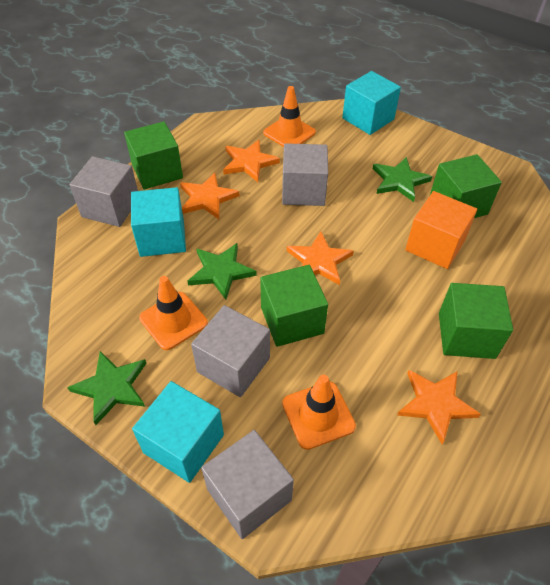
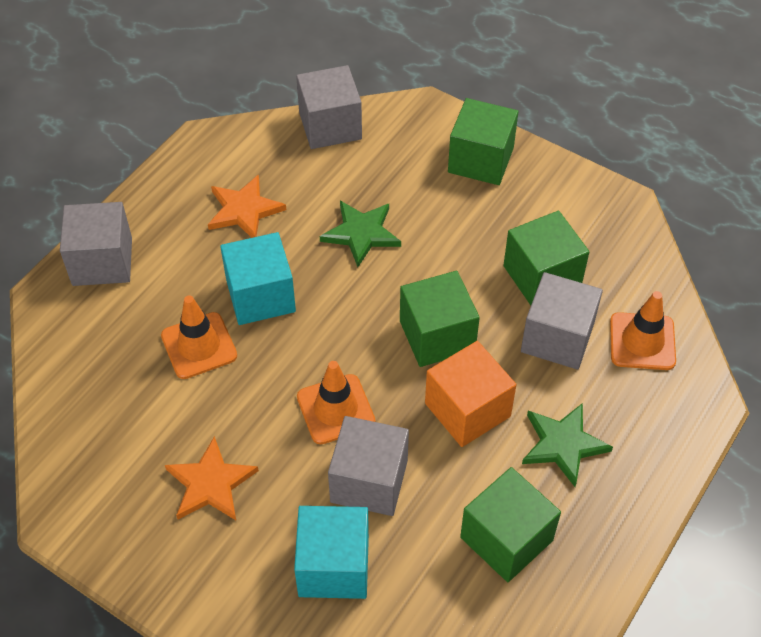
green star: 3 -> 2
orange star: 4 -> 2
turquoise cube: 3 -> 2

